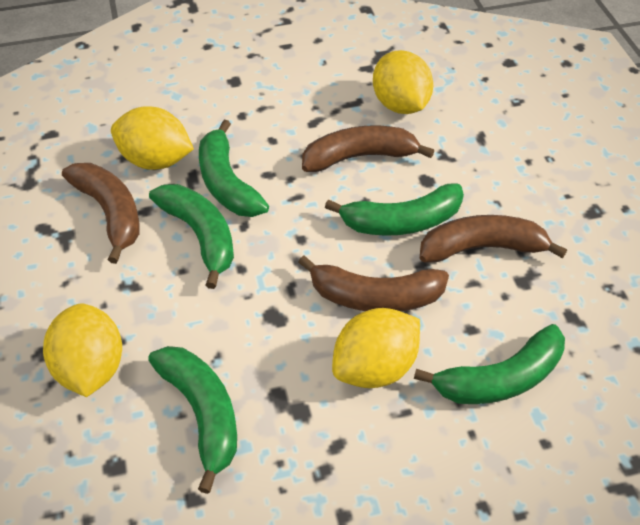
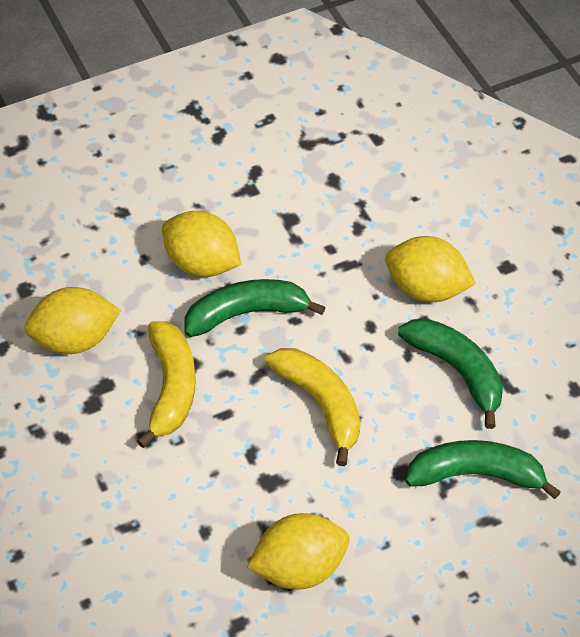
brown banana: 4 -> 0
green banana: 5 -> 3
yellow banana: 0 -> 2

